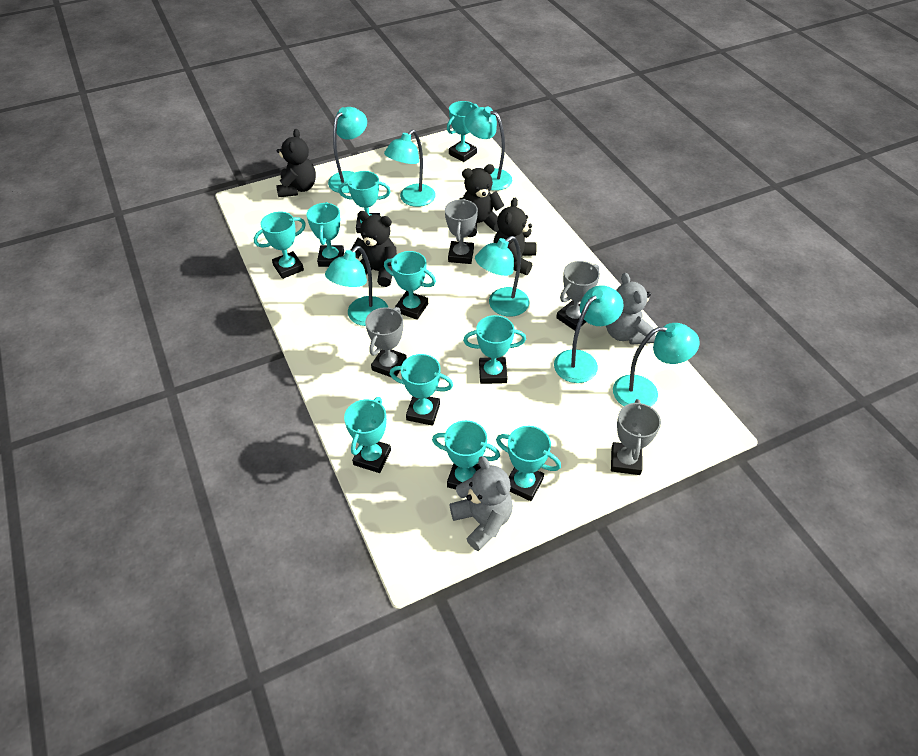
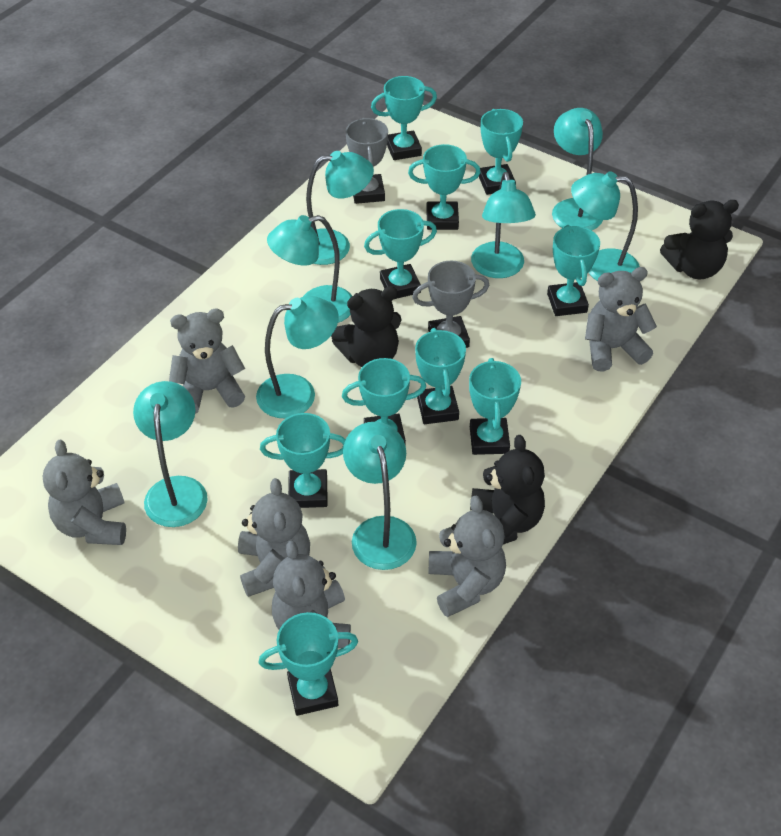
black teddy bear: 4 -> 3
grey teddy bear: 2 -> 6
grey trophy: 4 -> 2
turquoise lamp: 7 -> 8

